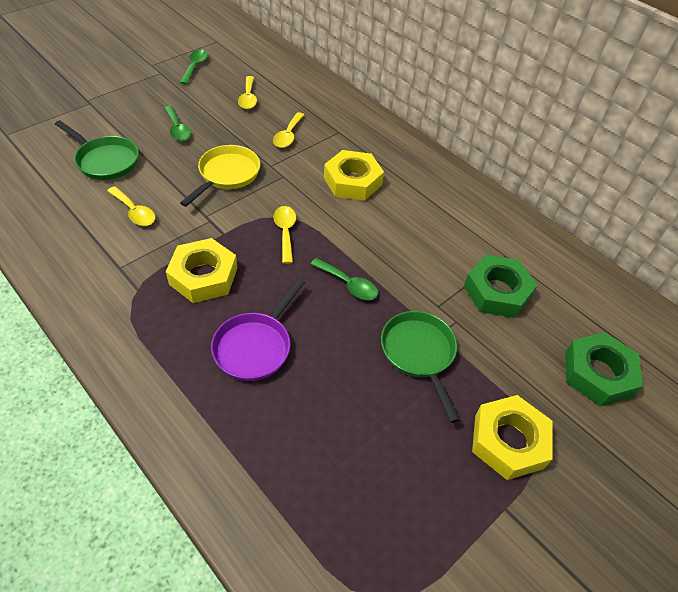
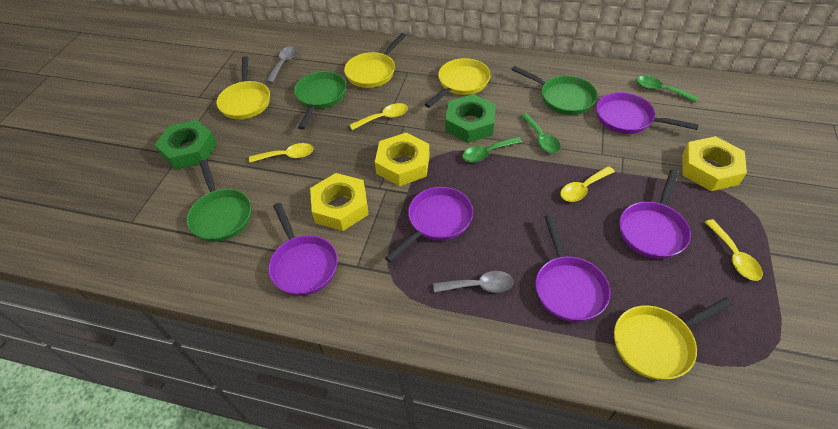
green pan: 2 -> 3
grey spoon: 0 -> 2
purple pan: 1 -> 5
yellow pan: 1 -> 4

